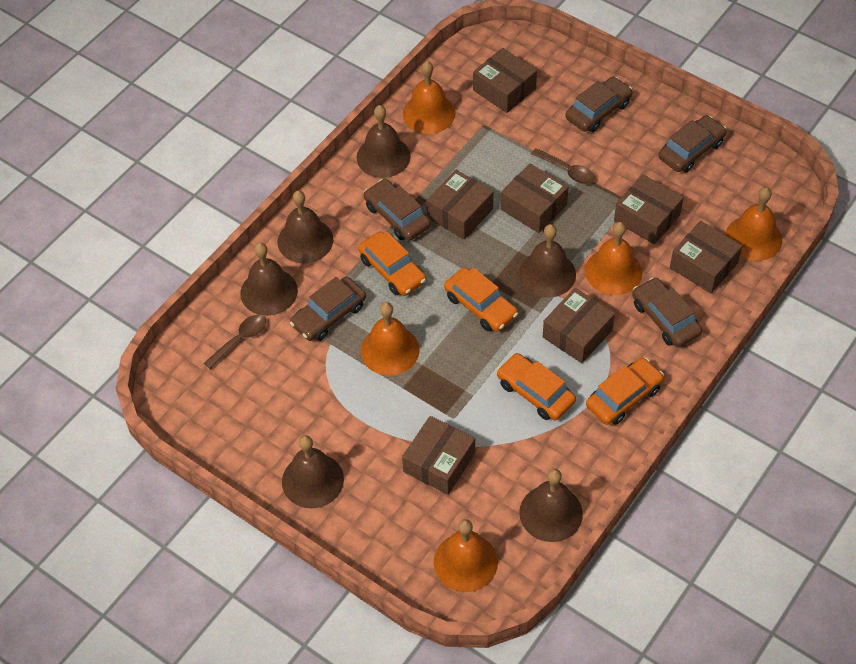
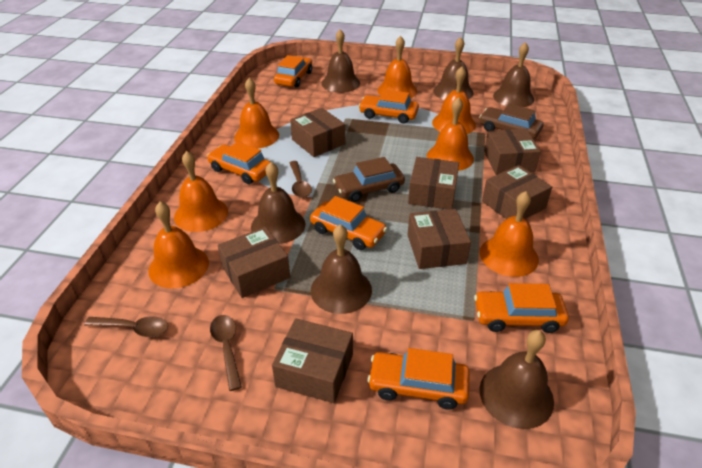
brown car: 5 -> 2
brown spoon: 2 -> 3
orange bell: 5 -> 7
orange car: 4 -> 6

